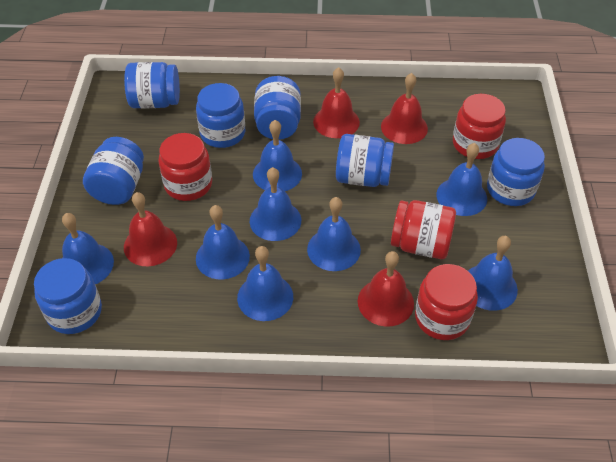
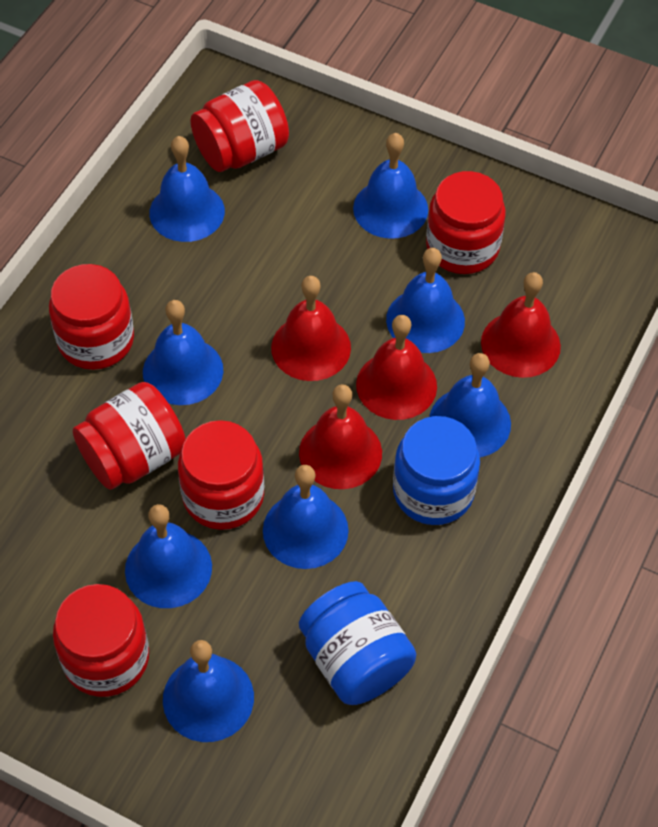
blue jar: 7 -> 2
red jar: 4 -> 6

